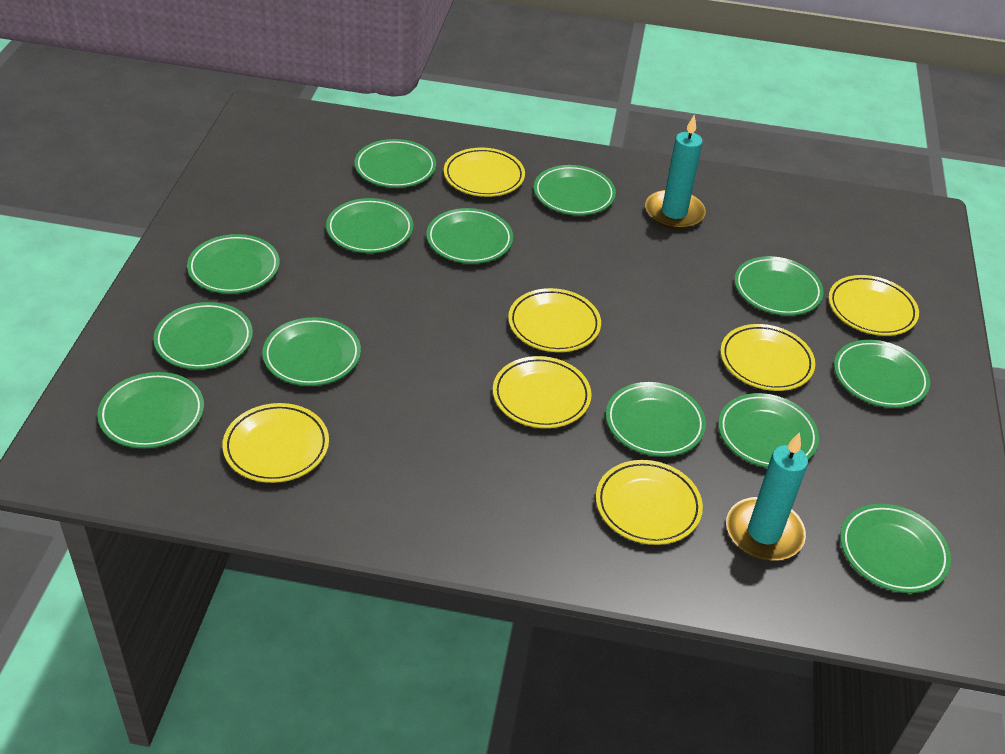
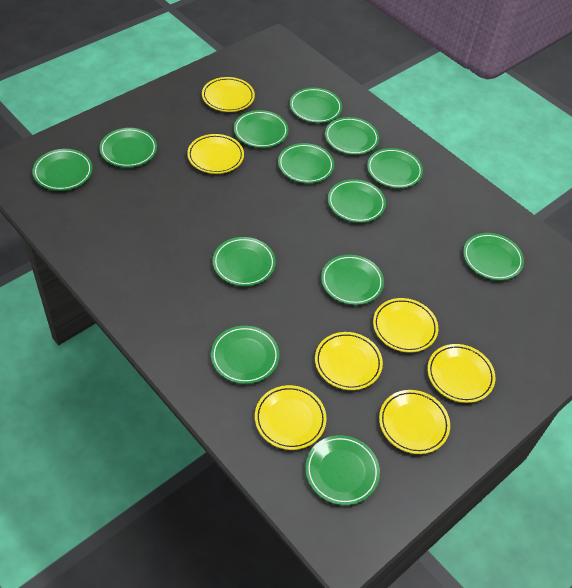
turquoise candle: 2 -> 0

